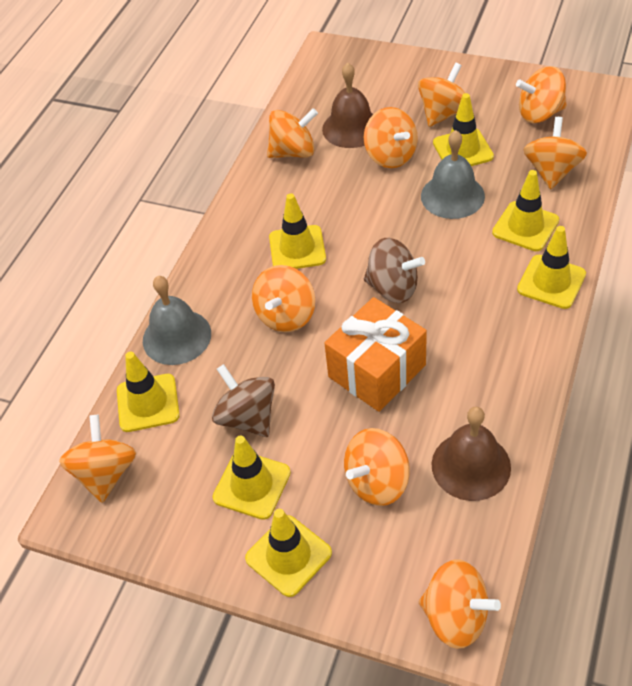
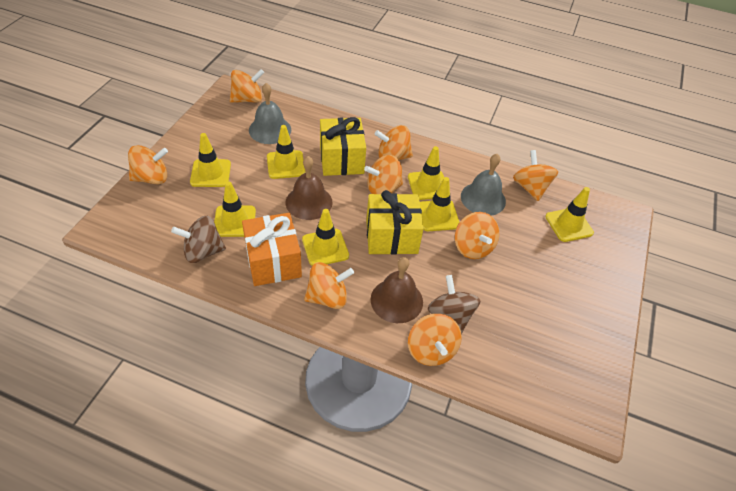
orange spinning top: 9 -> 8
yellow gift: 0 -> 2

